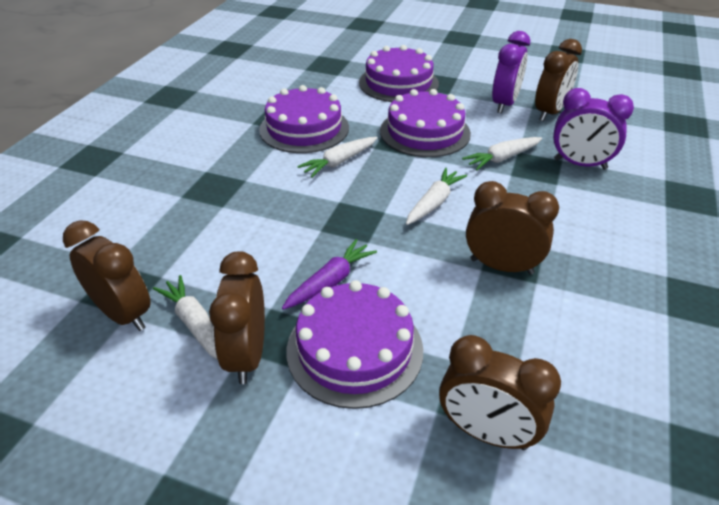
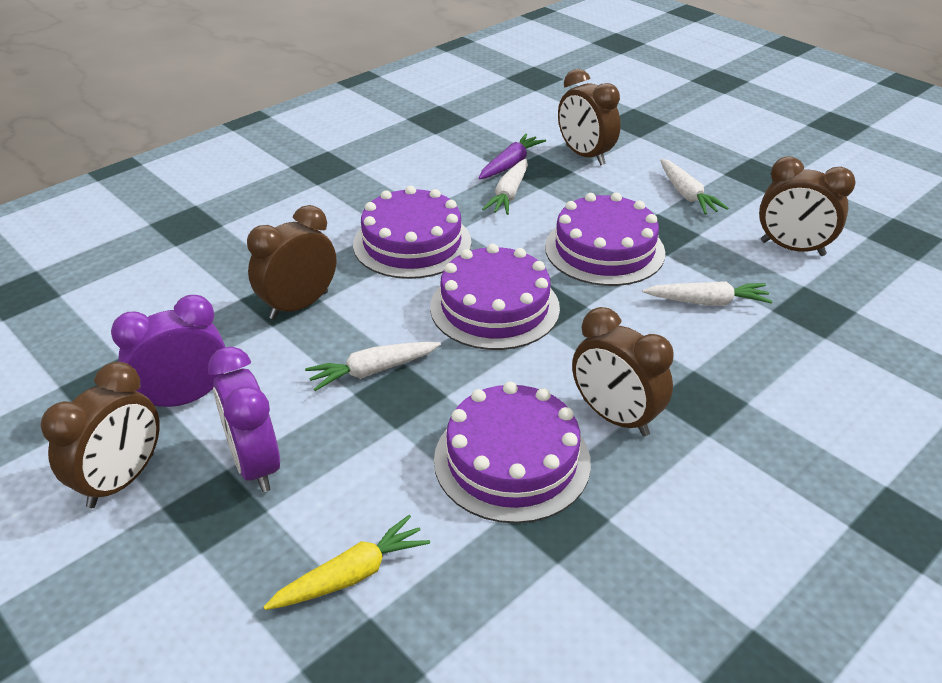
yellow carrot: 0 -> 1

